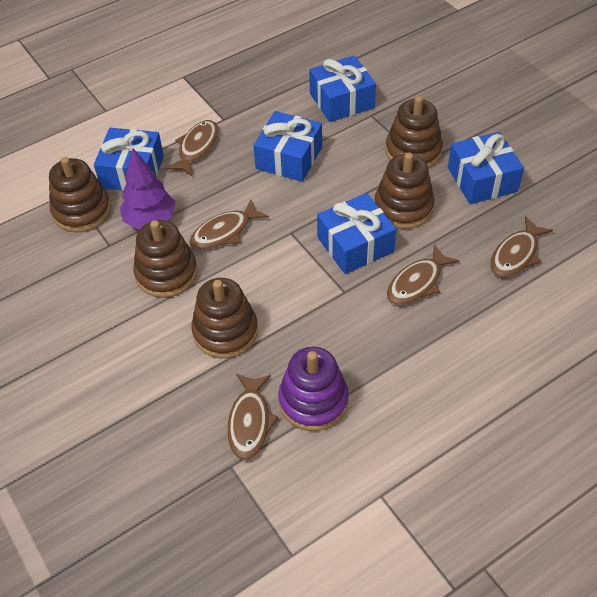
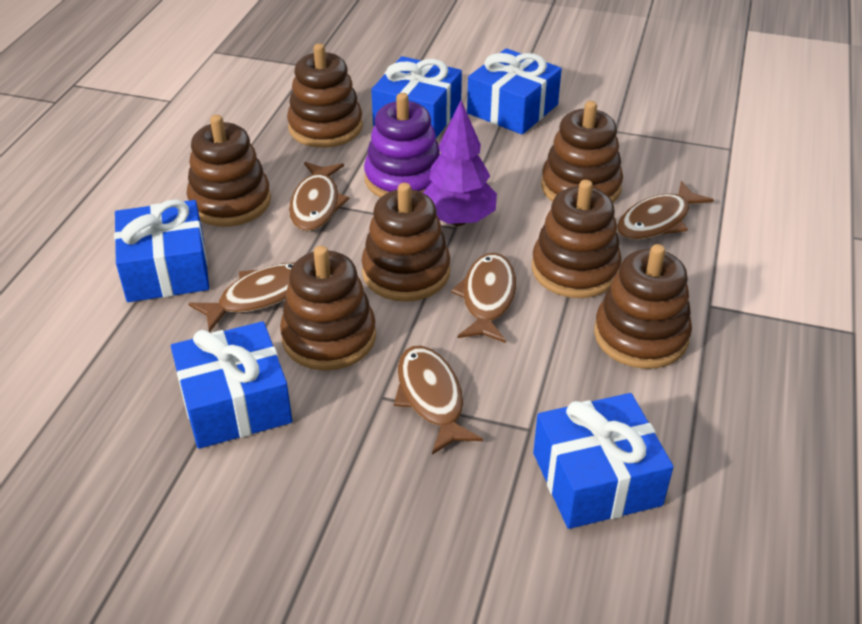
brown stacking toy: 5 -> 7

